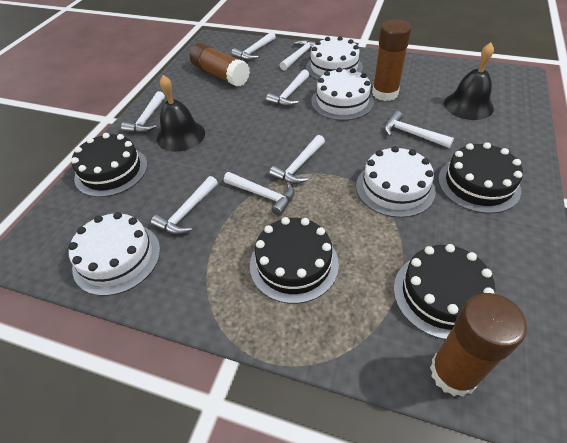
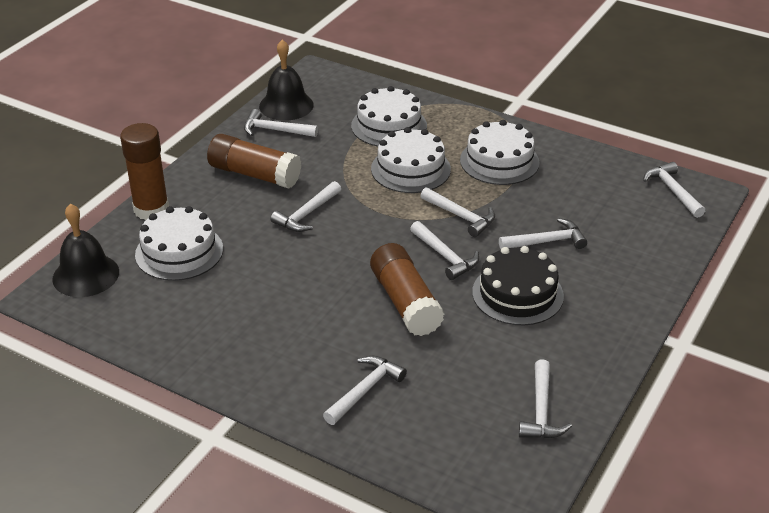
black cake: 4 -> 1

